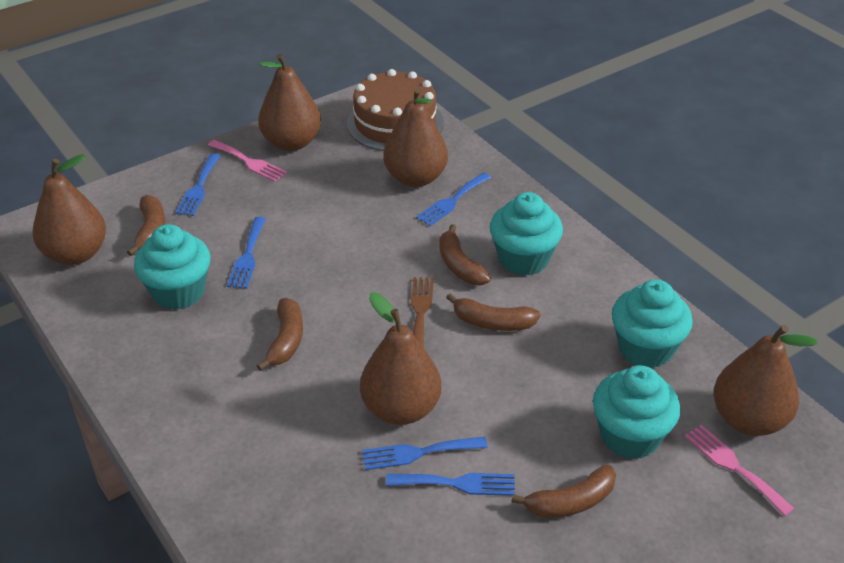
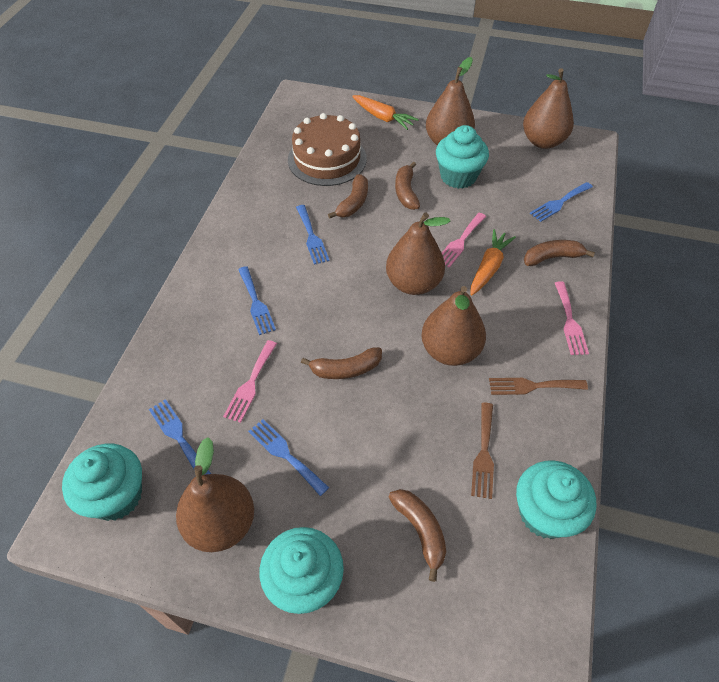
brown fork: 1 -> 2
orange carrot: 0 -> 2
pink fork: 2 -> 3

